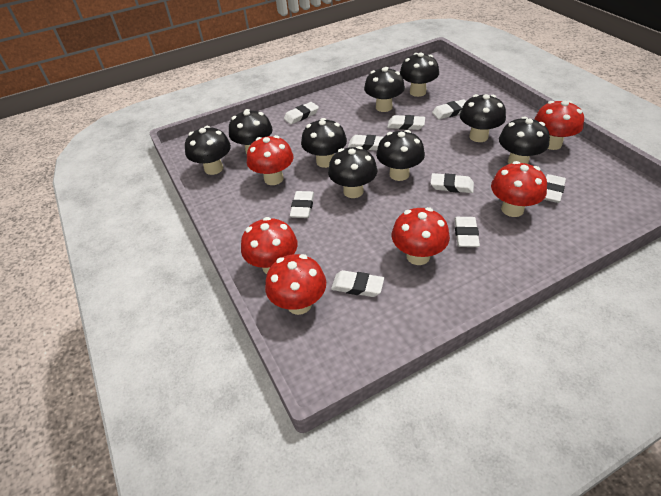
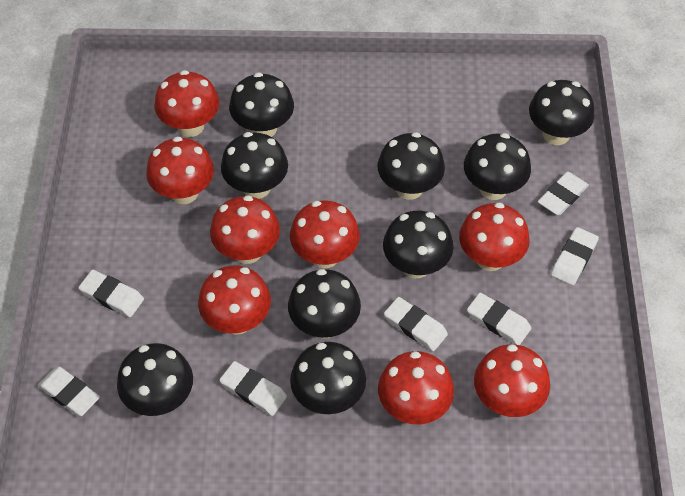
red mushroom: 6 -> 8
white eraser: 9 -> 7

